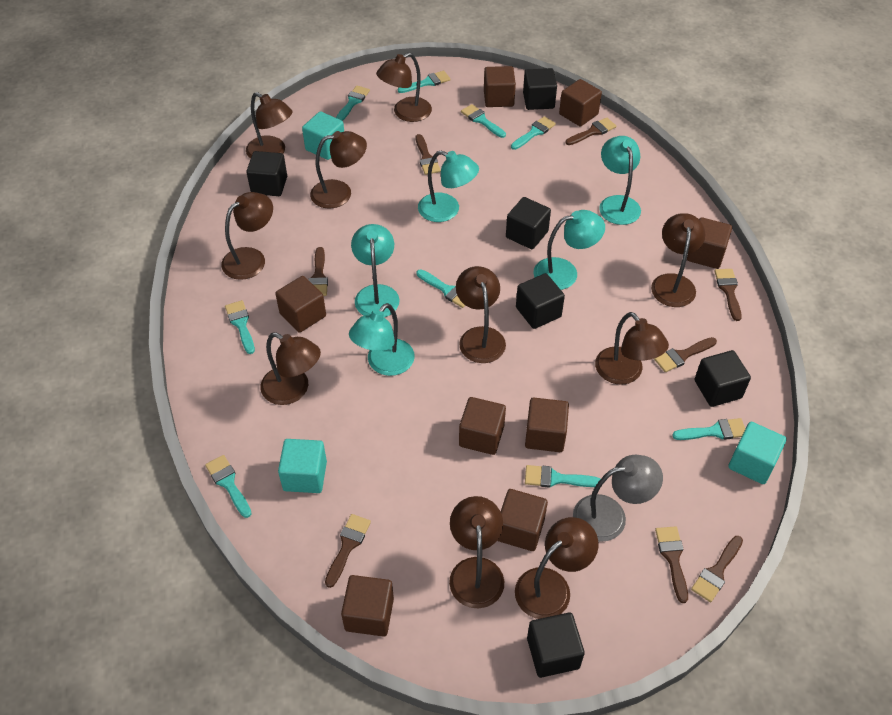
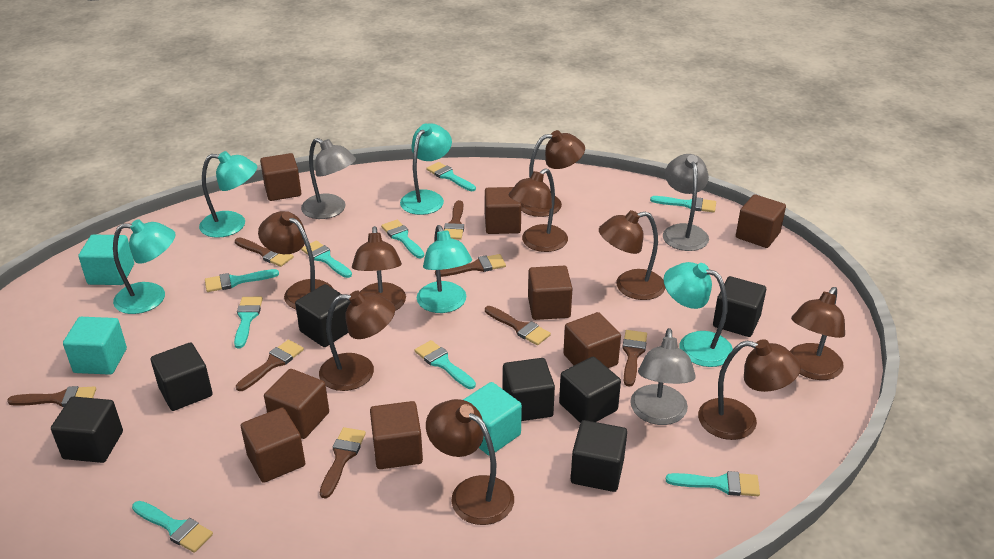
black cube: 6 -> 7
brown lamp: 10 -> 9
grey lamp: 1 -> 3

